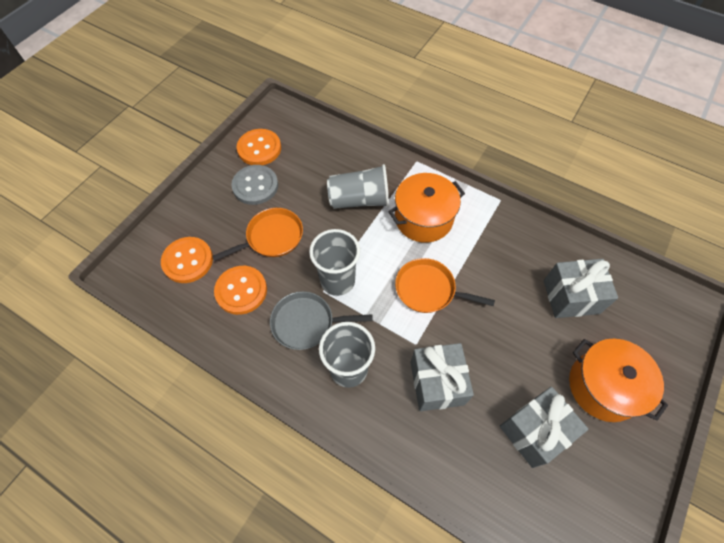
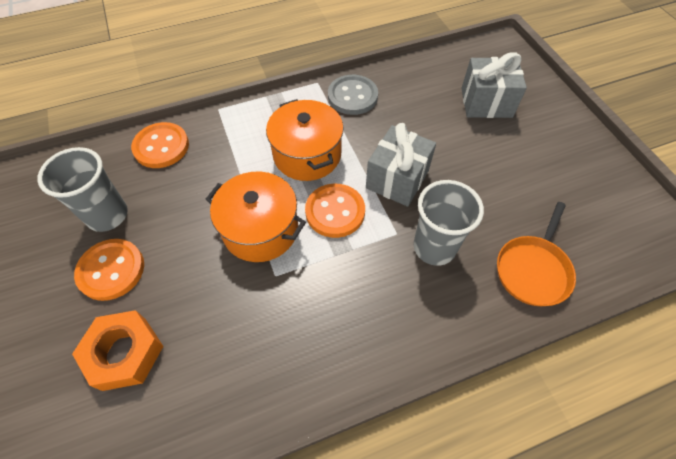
grey cup: 3 -> 2
grey gift: 3 -> 2
grey pan: 1 -> 0
orange nut: 0 -> 1
orange pan: 2 -> 1

